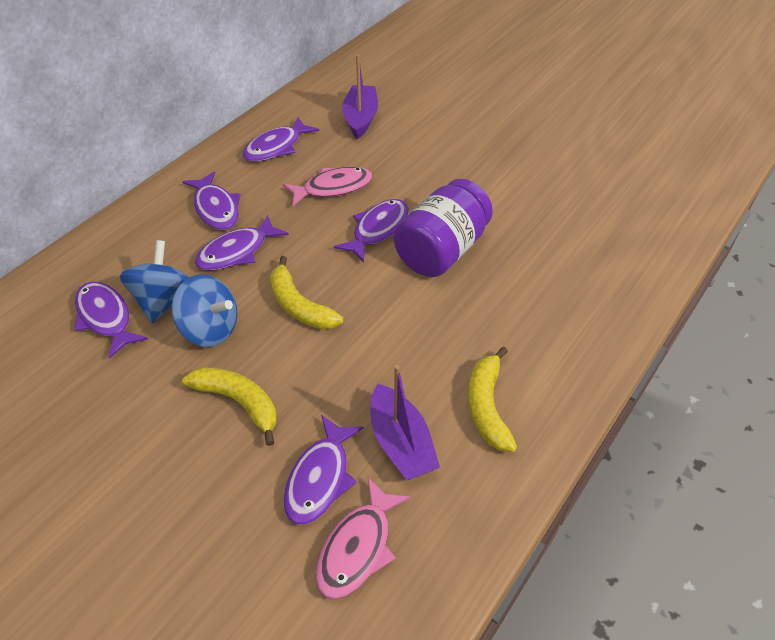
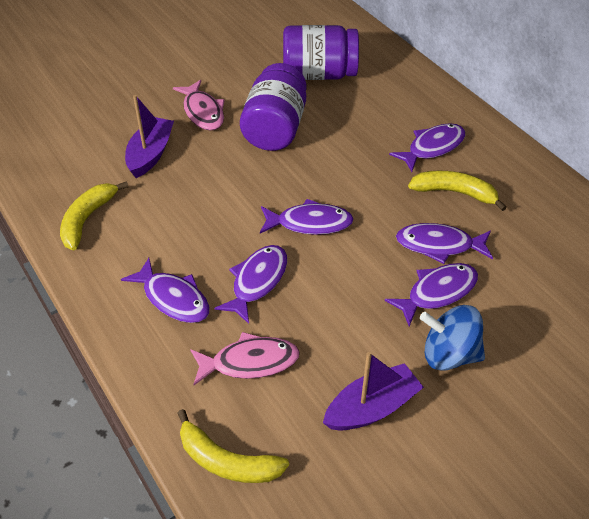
blue spinning top: 2 -> 1
purple jar: 1 -> 2

